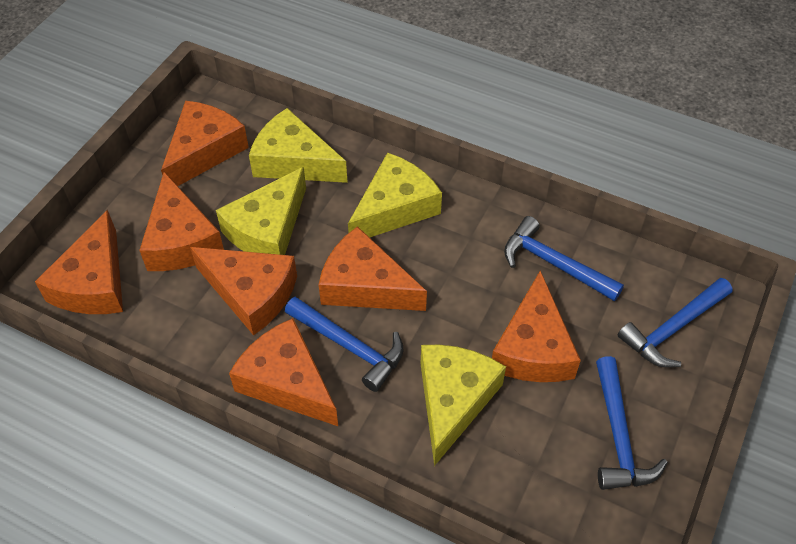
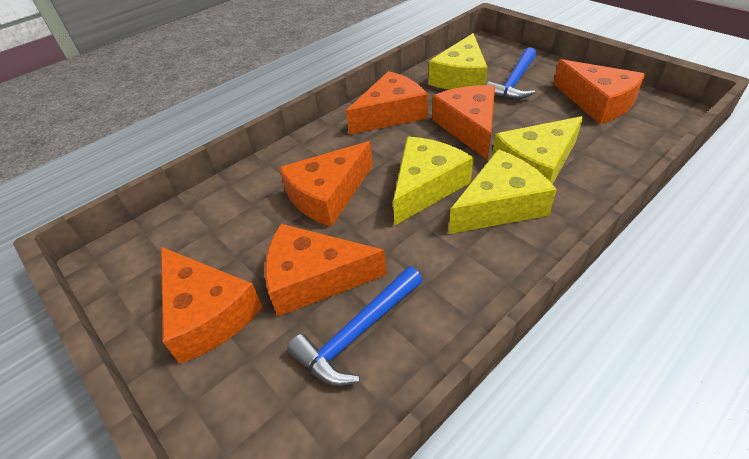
blue hammer: 4 -> 2
orange cheese: 7 -> 6

